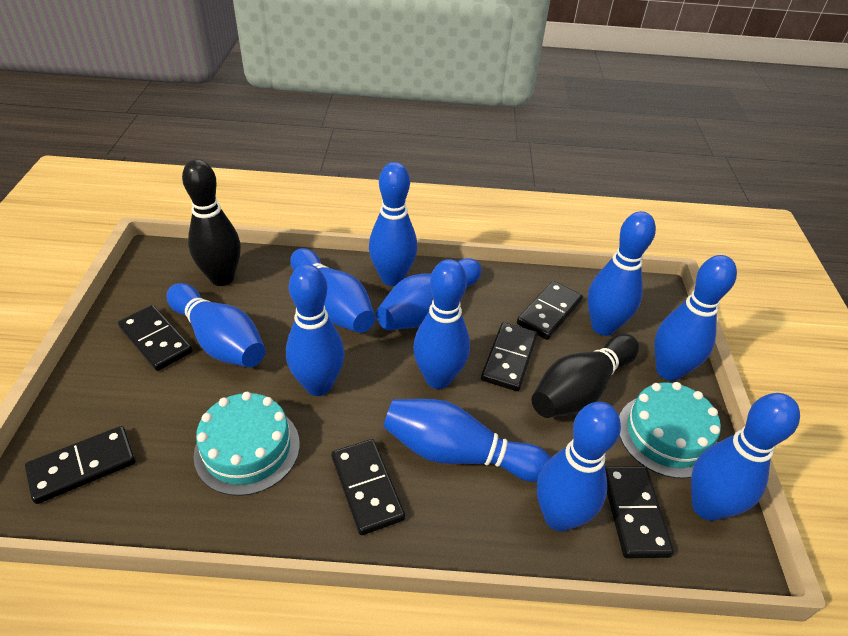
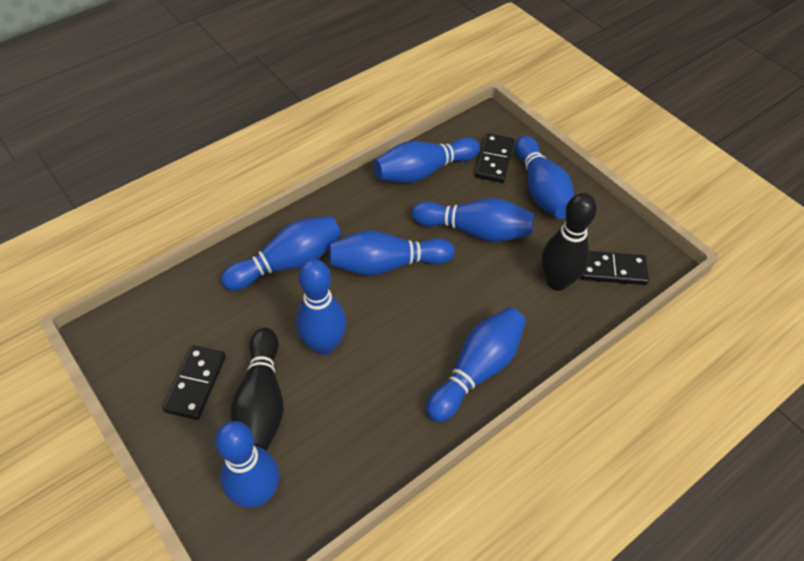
black domino: 6 -> 3
blue bowling pin: 11 -> 8
turquoise cake: 2 -> 0

